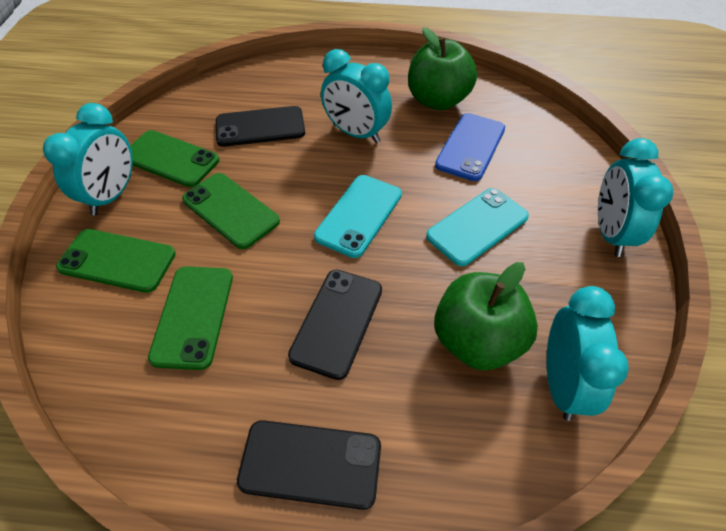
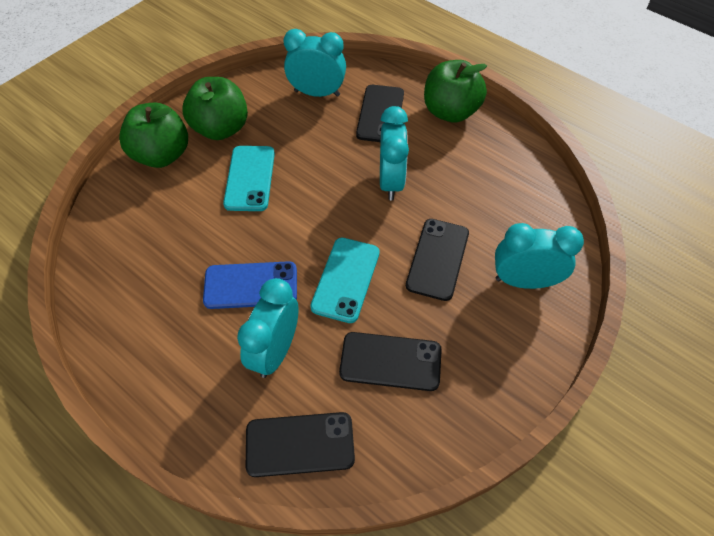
black phone: 3 -> 4
green apple: 2 -> 3
green phone: 4 -> 0

